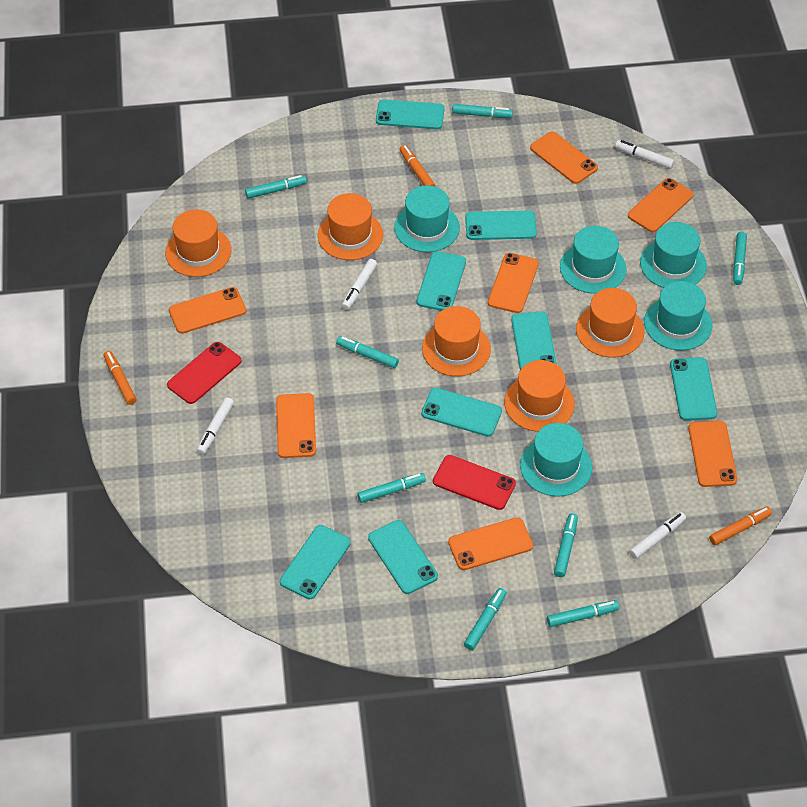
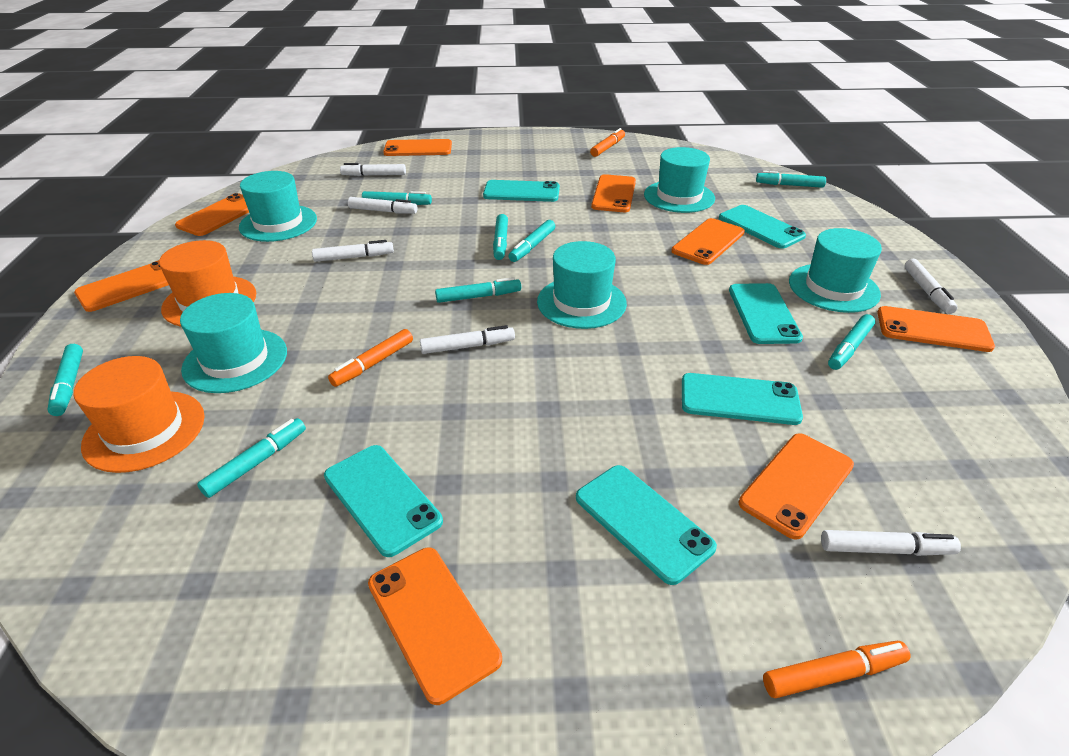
orange hat: 5 -> 2
orange phone: 7 -> 8
red phone: 2 -> 0
turquoise phone: 8 -> 6
white marker: 4 -> 6

